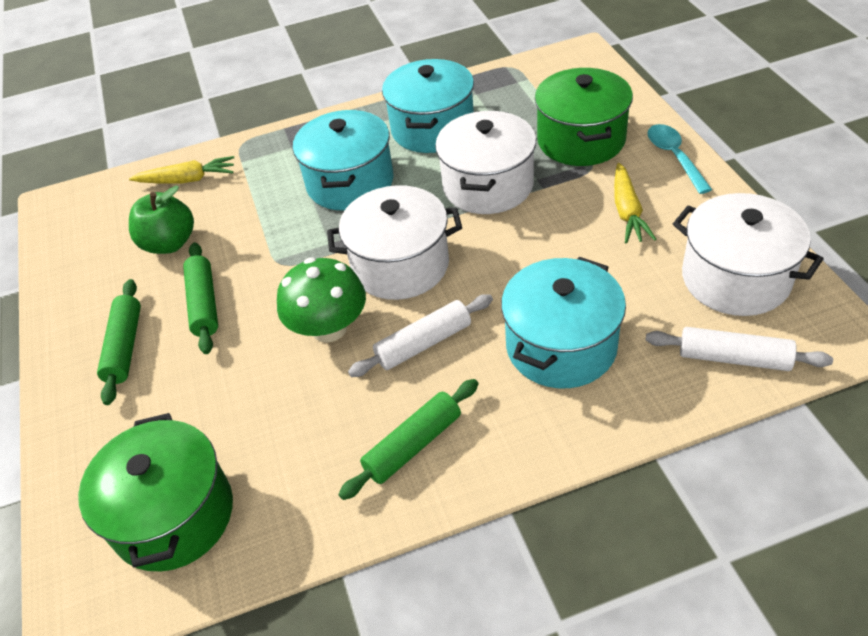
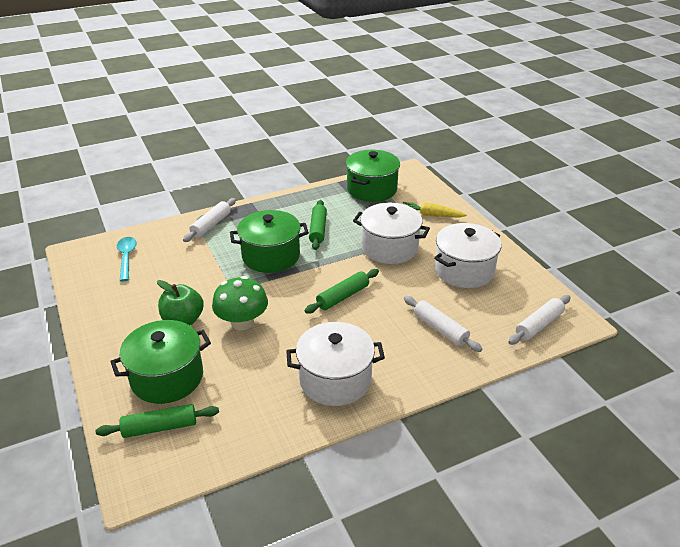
green pot: 2 -> 3
turquoise pot: 3 -> 0
white rolling pin: 2 -> 3
yellow carrot: 2 -> 1

